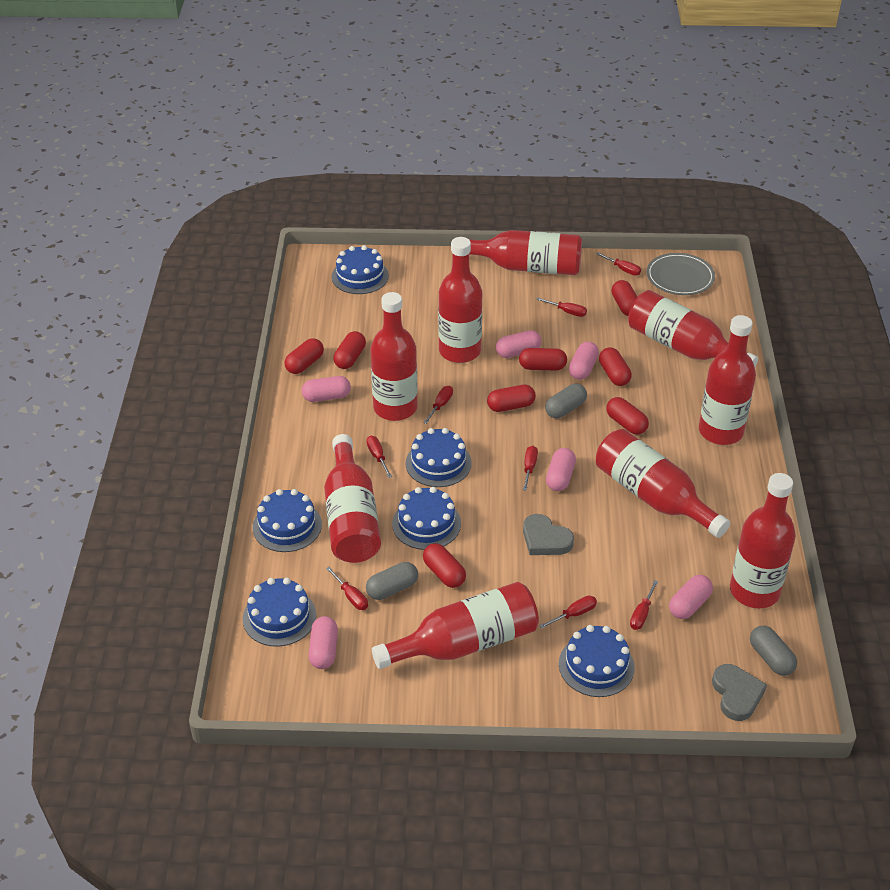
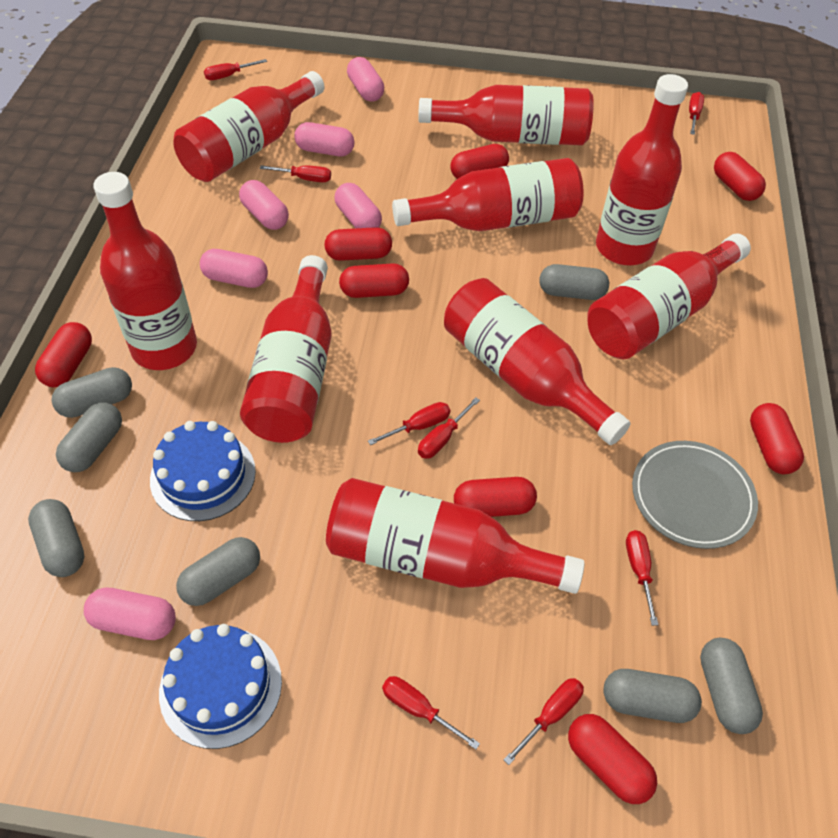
blue cake: 6 -> 2
grey capsule: 3 -> 7
grey heart: 2 -> 0

